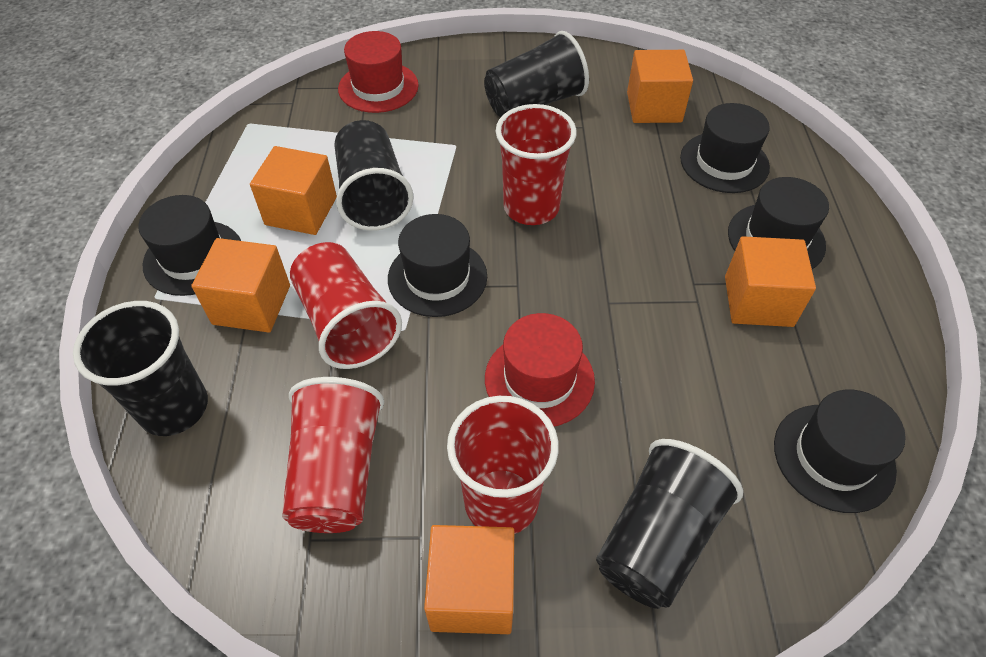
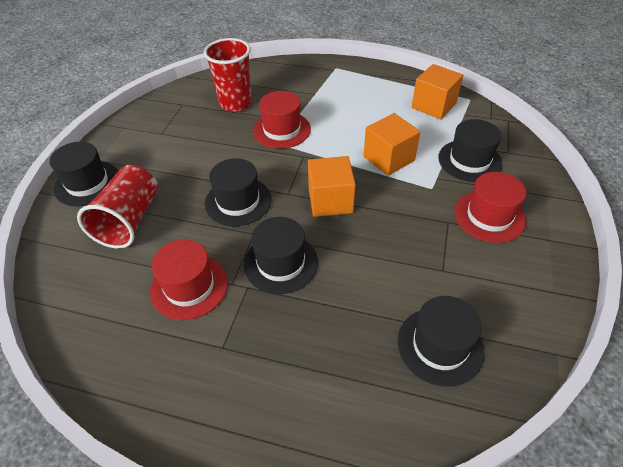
black cup: 4 -> 0
orange cube: 5 -> 3
red cup: 4 -> 2
red hat: 2 -> 3

